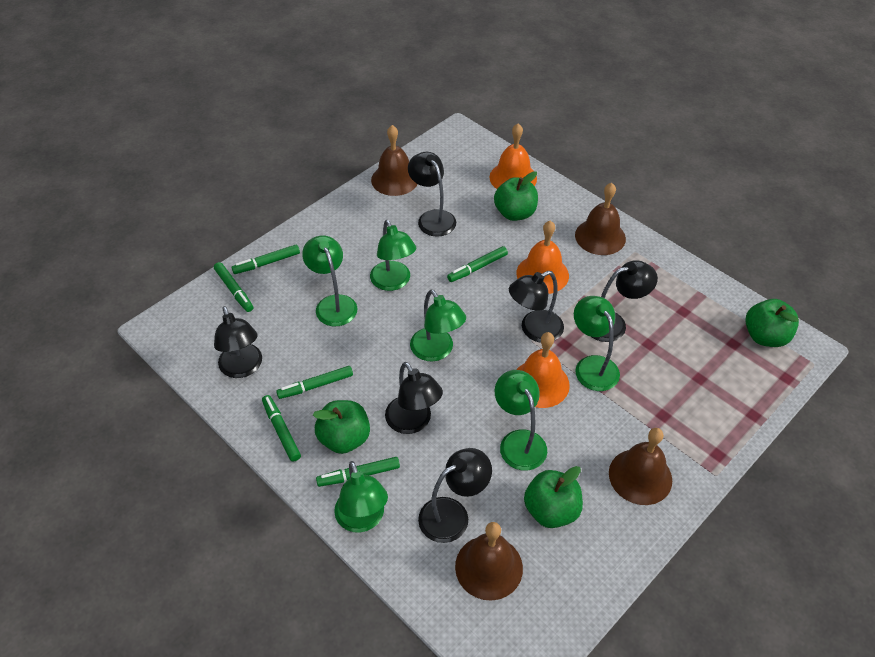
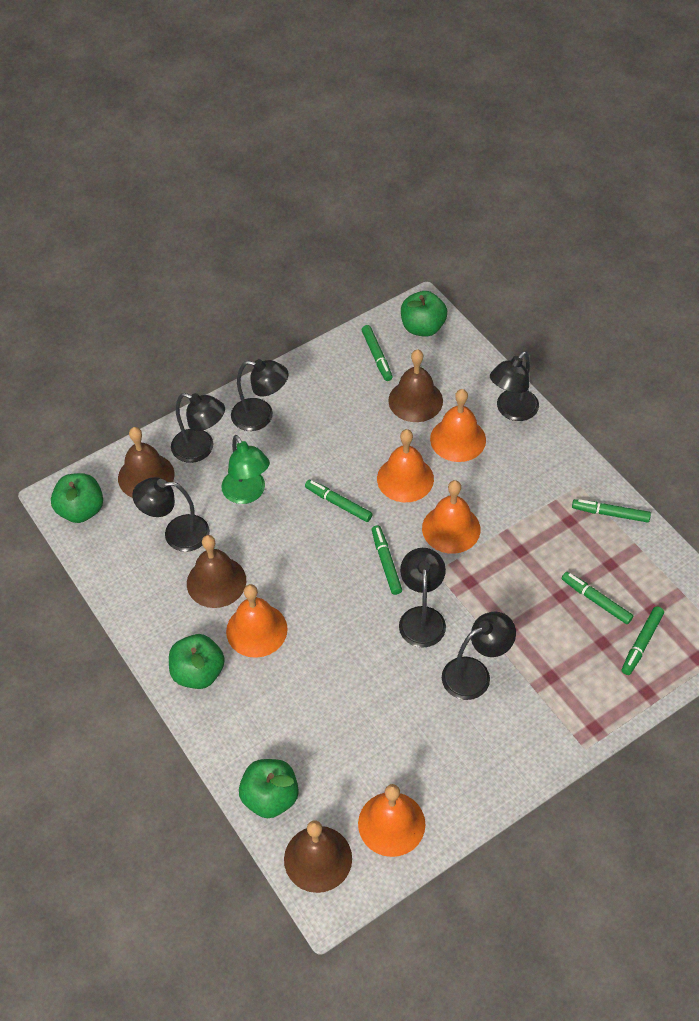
green lamp: 6 -> 1
orange bell: 3 -> 5

